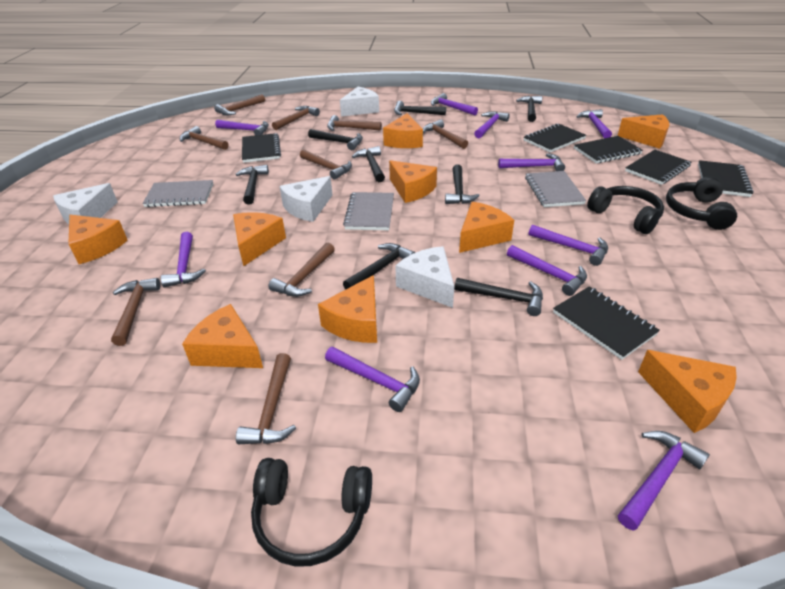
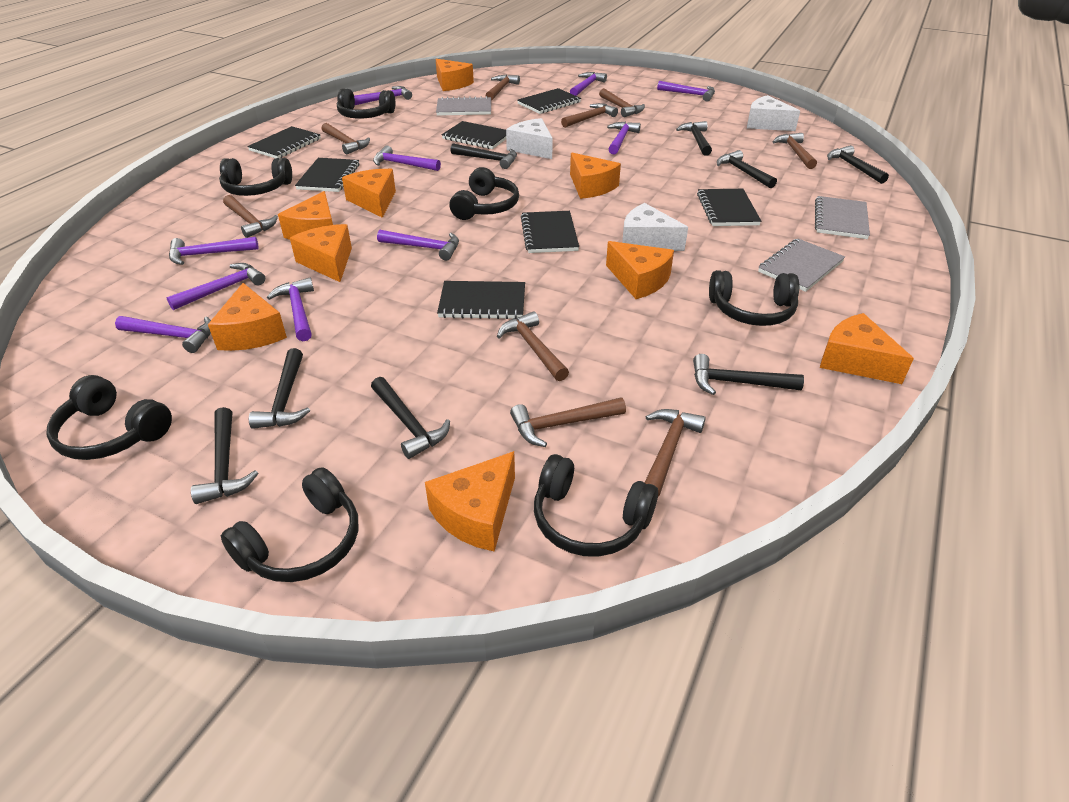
black headphones: 3 -> 7
black notebook: 6 -> 7
white cheese: 4 -> 3

